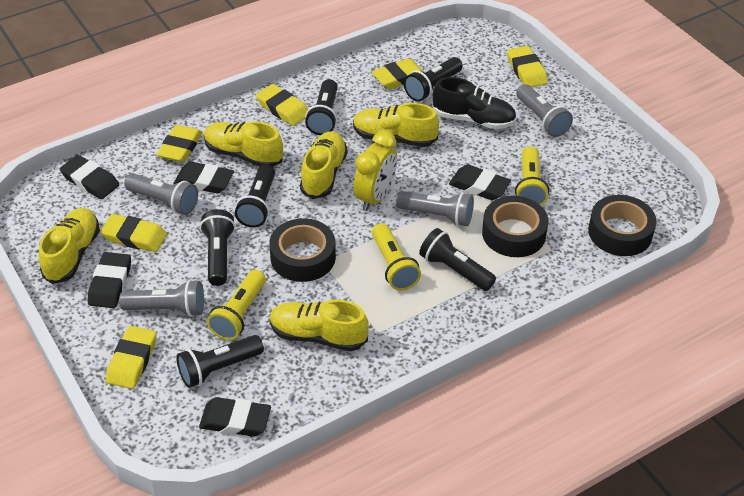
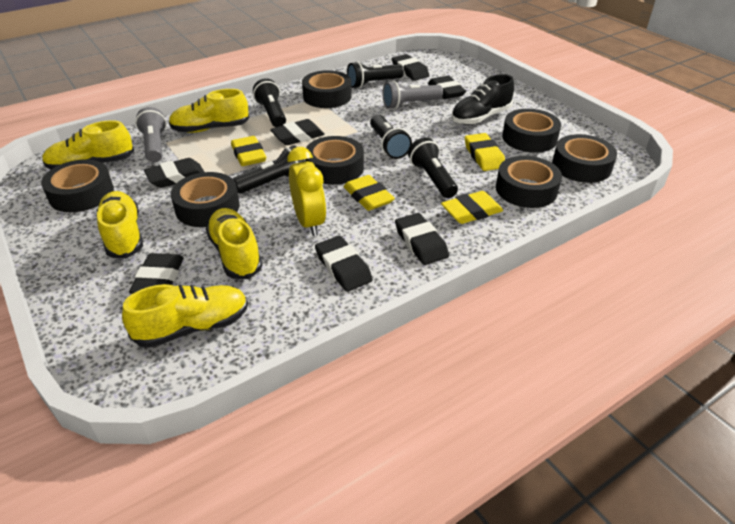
black eraser: 5 -> 7
black flashlight: 6 -> 5
black tape: 3 -> 7
grey flashlight: 4 -> 2
yellow eraser: 6 -> 4
yellow flashlight: 3 -> 0

